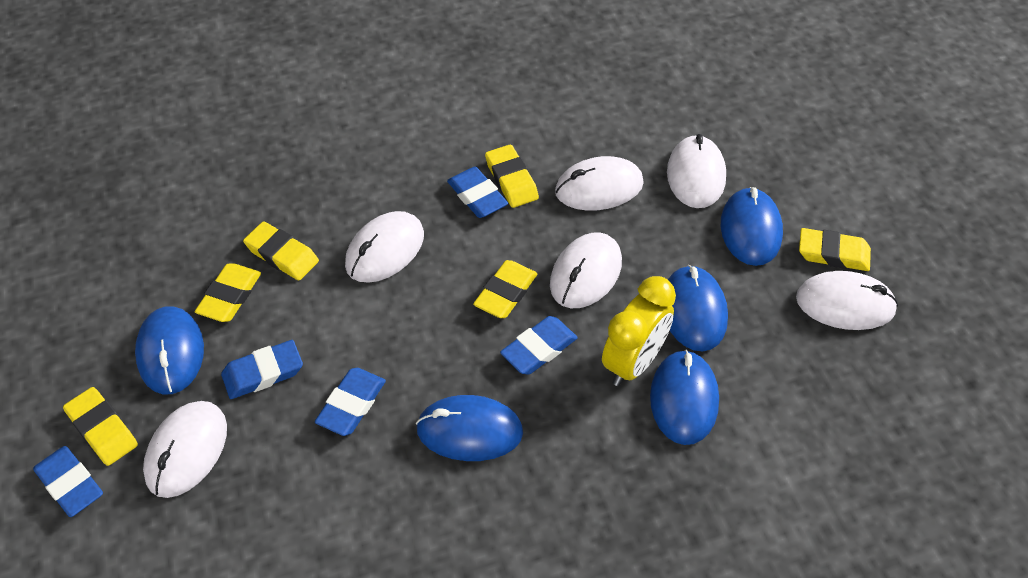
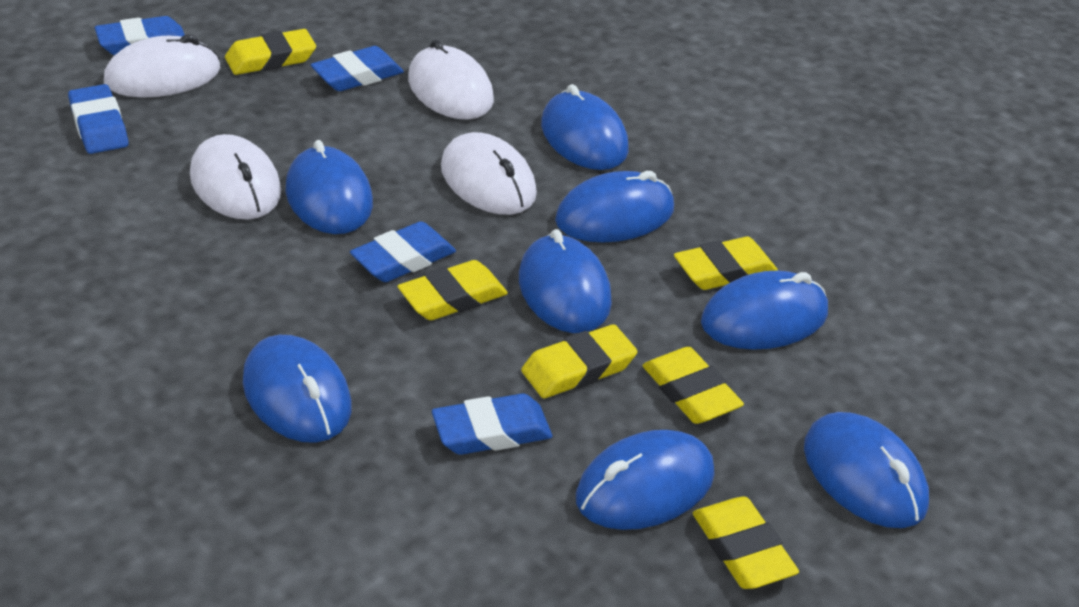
blue mouse: 5 -> 8
white mouse: 6 -> 4
yellow clock: 1 -> 0

